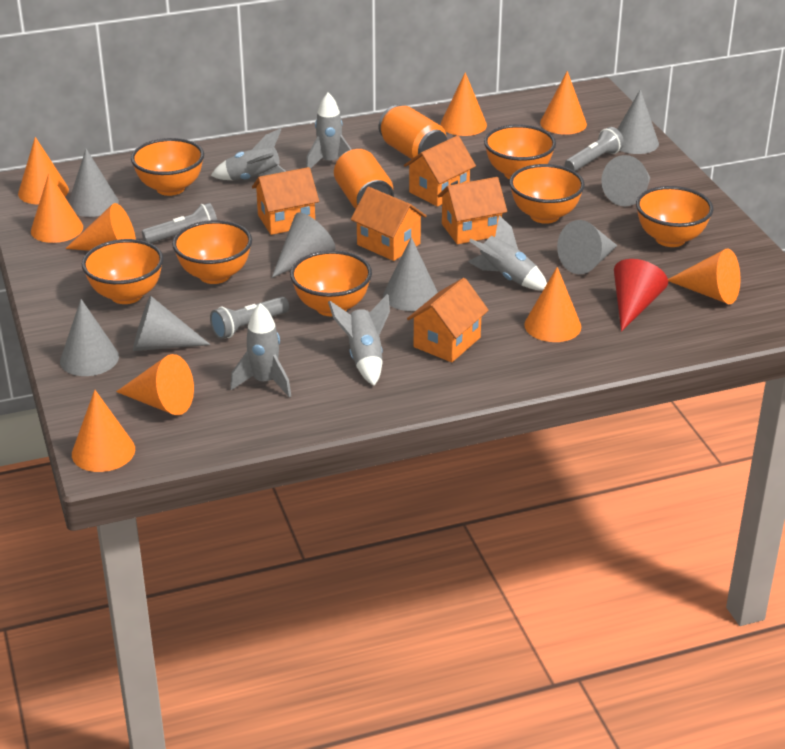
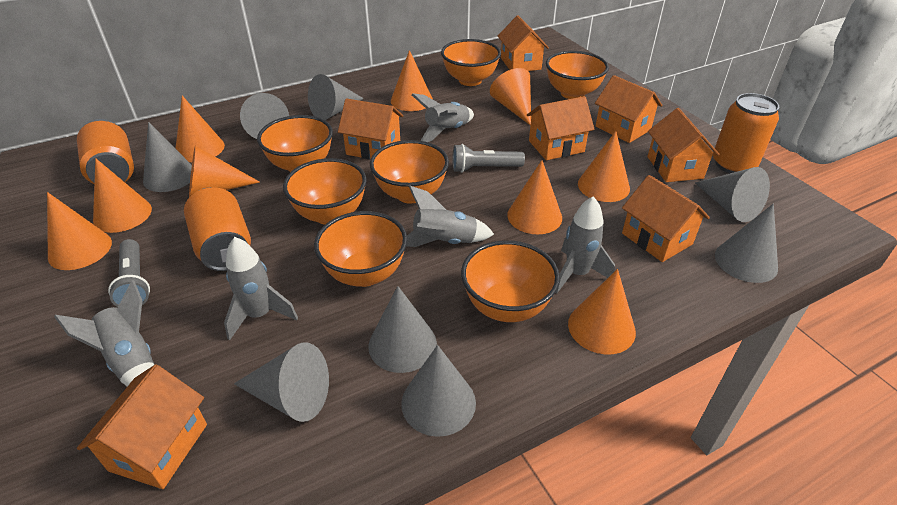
grey flashlight: 3 -> 2
orange can: 2 -> 3
orange house: 5 -> 7
red cone: 1 -> 0

